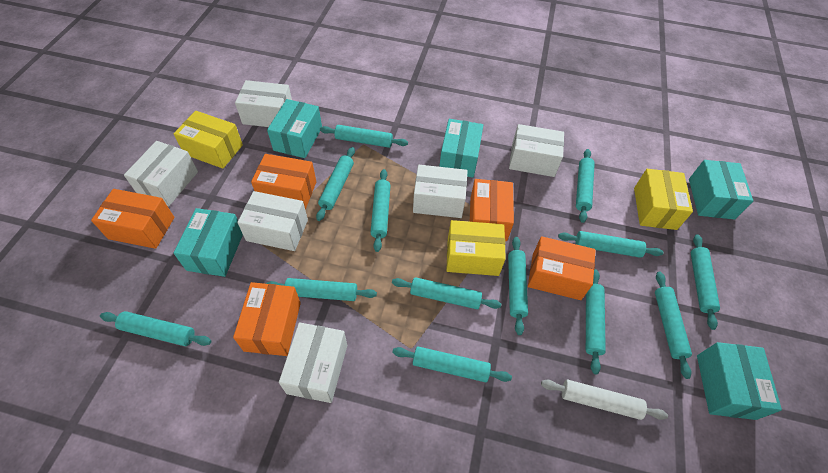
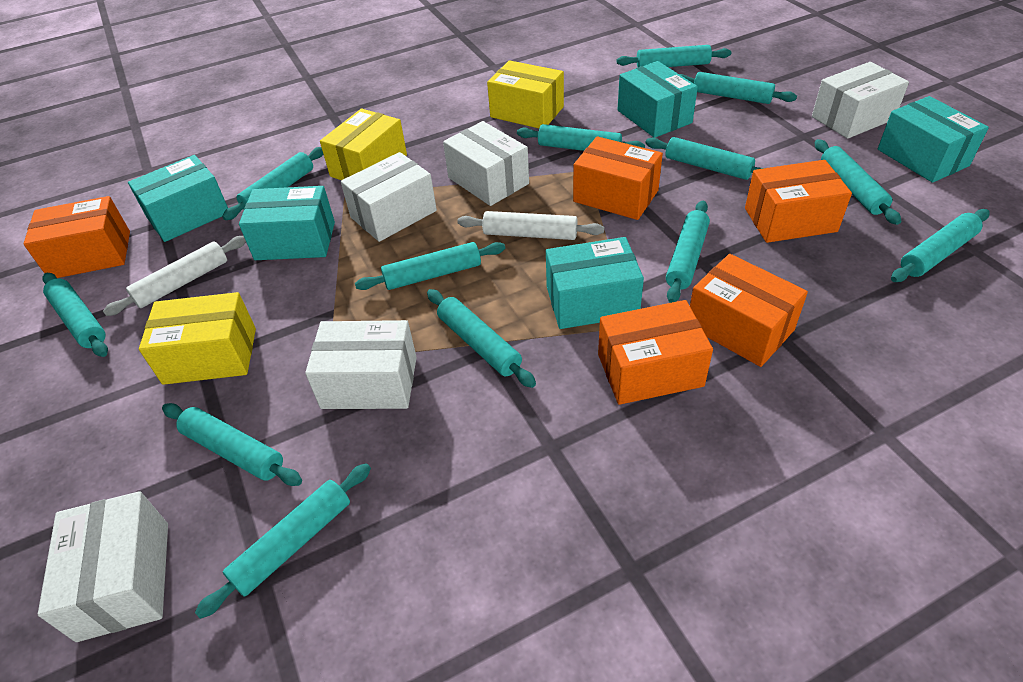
white box: 6 -> 5
white rolling pin: 1 -> 2

